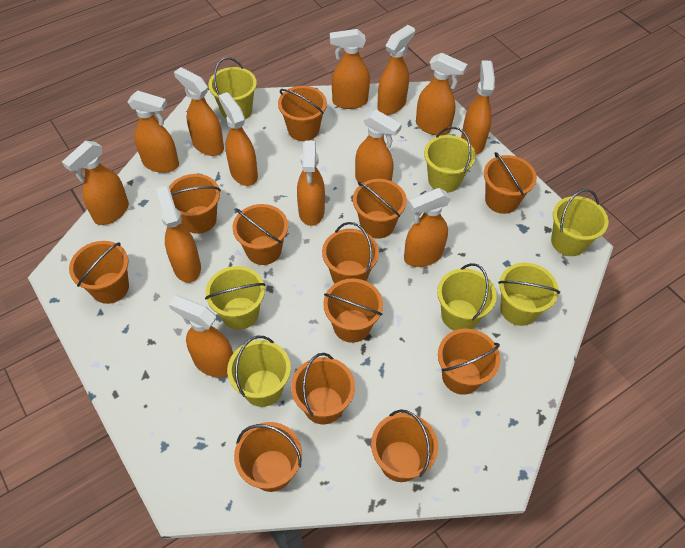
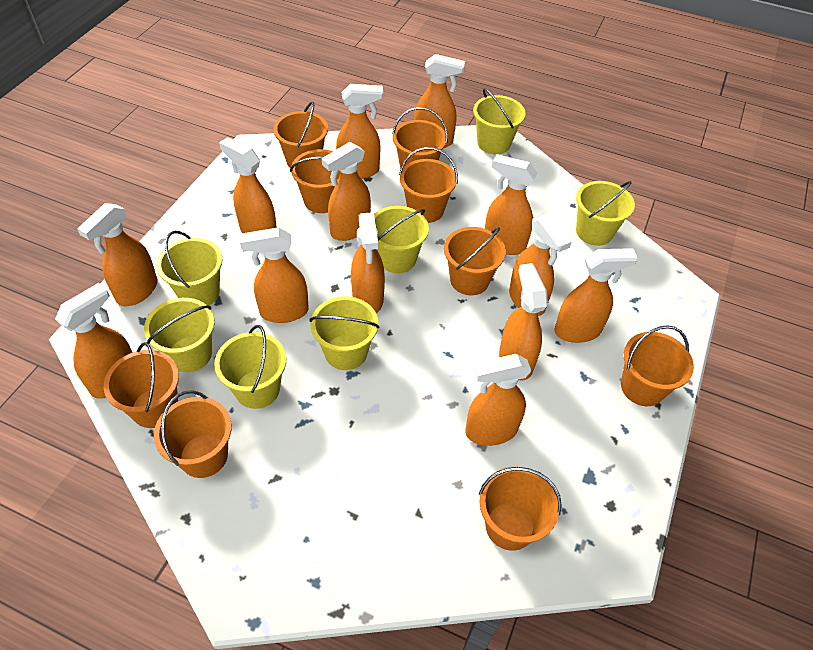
orange bucket: 12 -> 9

